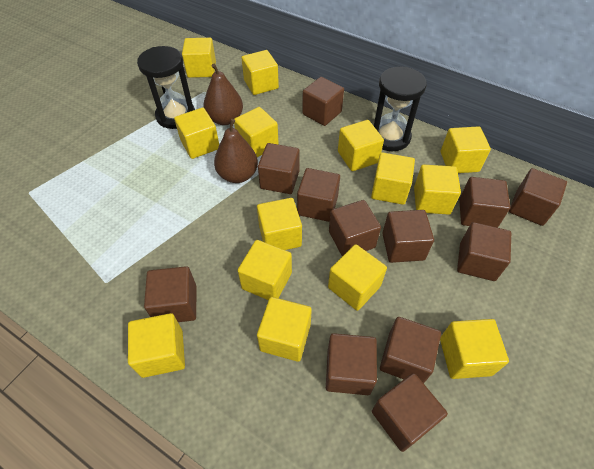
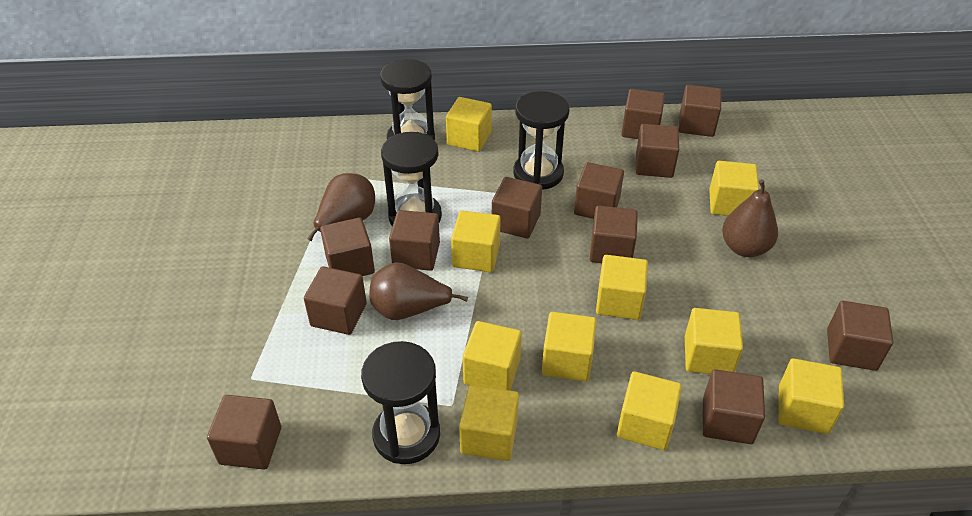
black hourglass: 2 -> 4
brown pear: 2 -> 3
yellow cube: 14 -> 10

